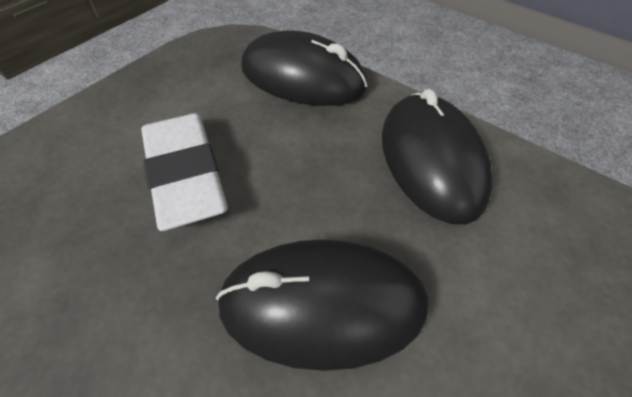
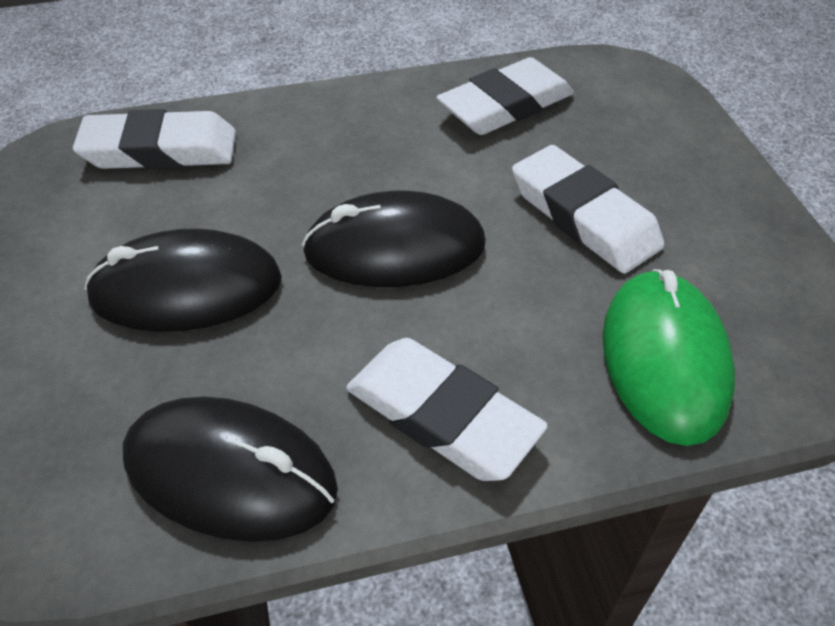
green mouse: 0 -> 1
white eraser: 1 -> 4

